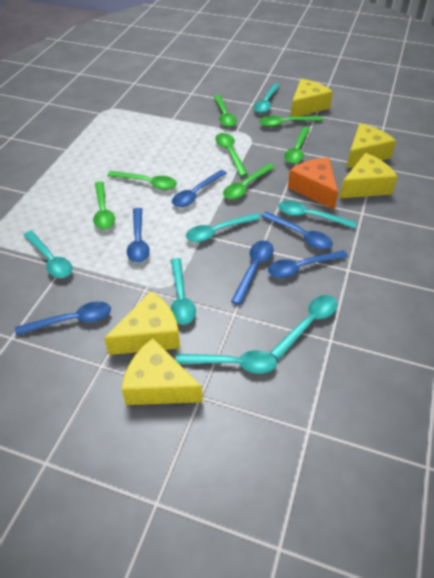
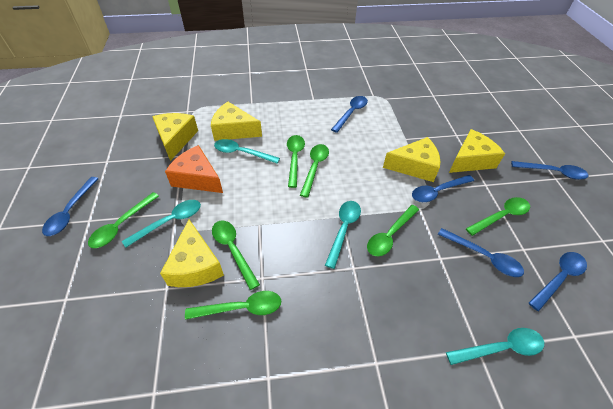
turquoise spoon: 7 -> 4

